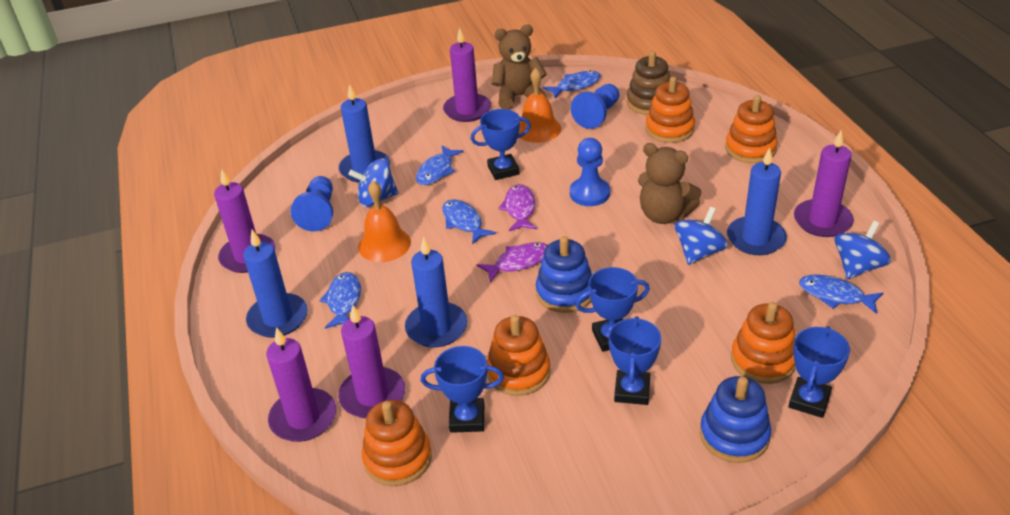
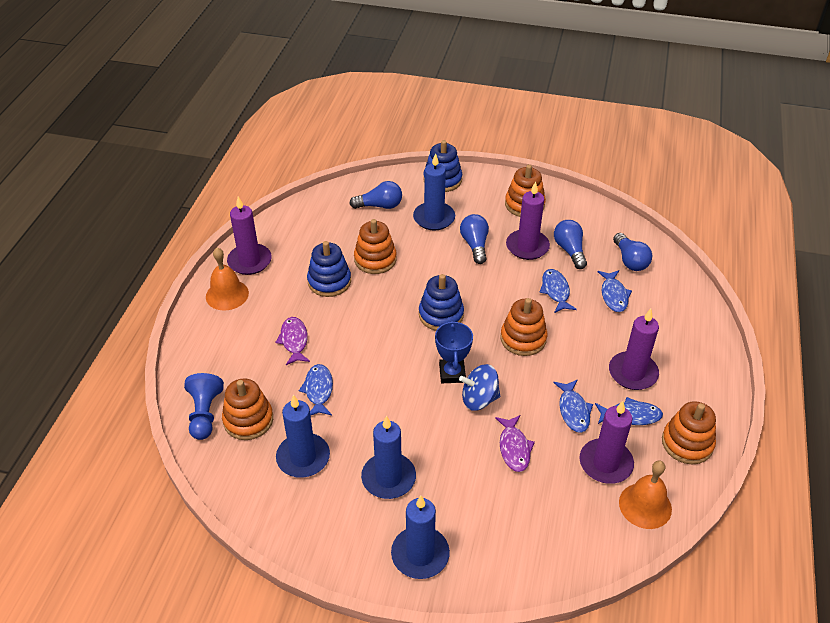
blue light bulb: 0 -> 4
blue pawn: 3 -> 1
blue spinning top: 3 -> 1
blue stacking toy: 2 -> 3
blue trophy: 5 -> 1
brown stacking toy: 1 -> 0
brown teddy bear: 2 -> 0
purple candle: 5 -> 4

